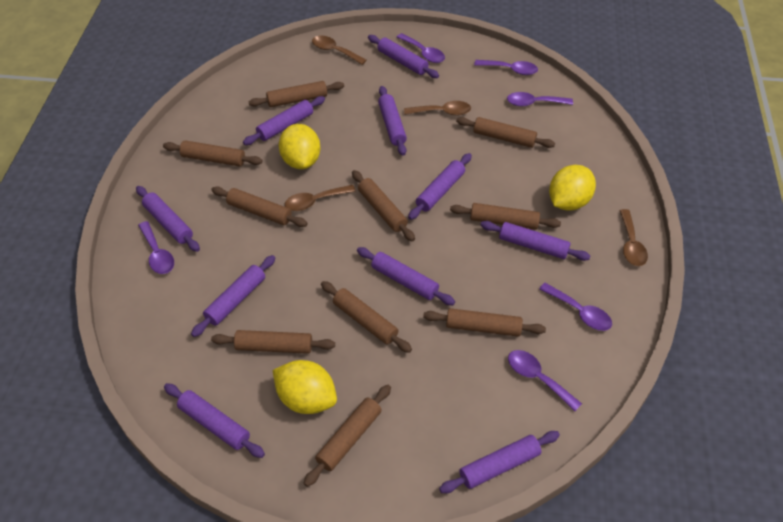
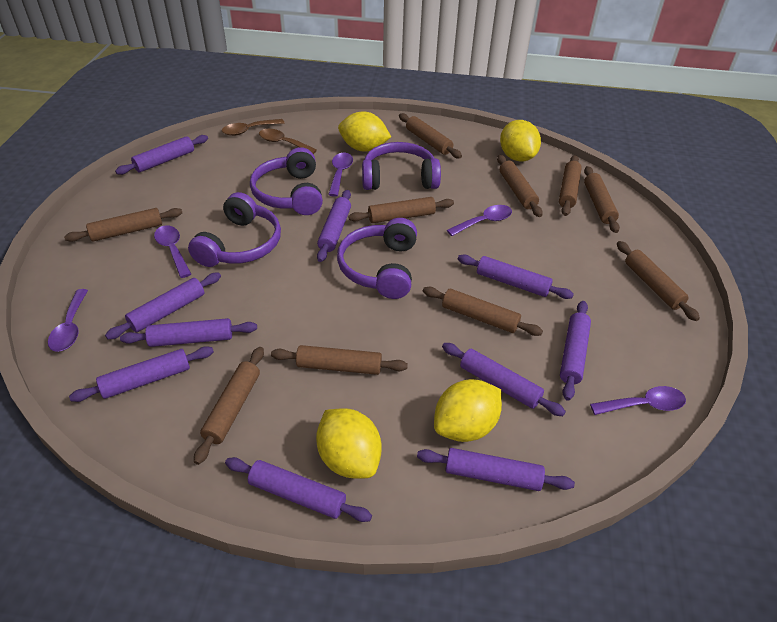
brown spoon: 4 -> 2
purple headphones: 0 -> 4
purple spoon: 6 -> 5
yellow lemon: 3 -> 4

